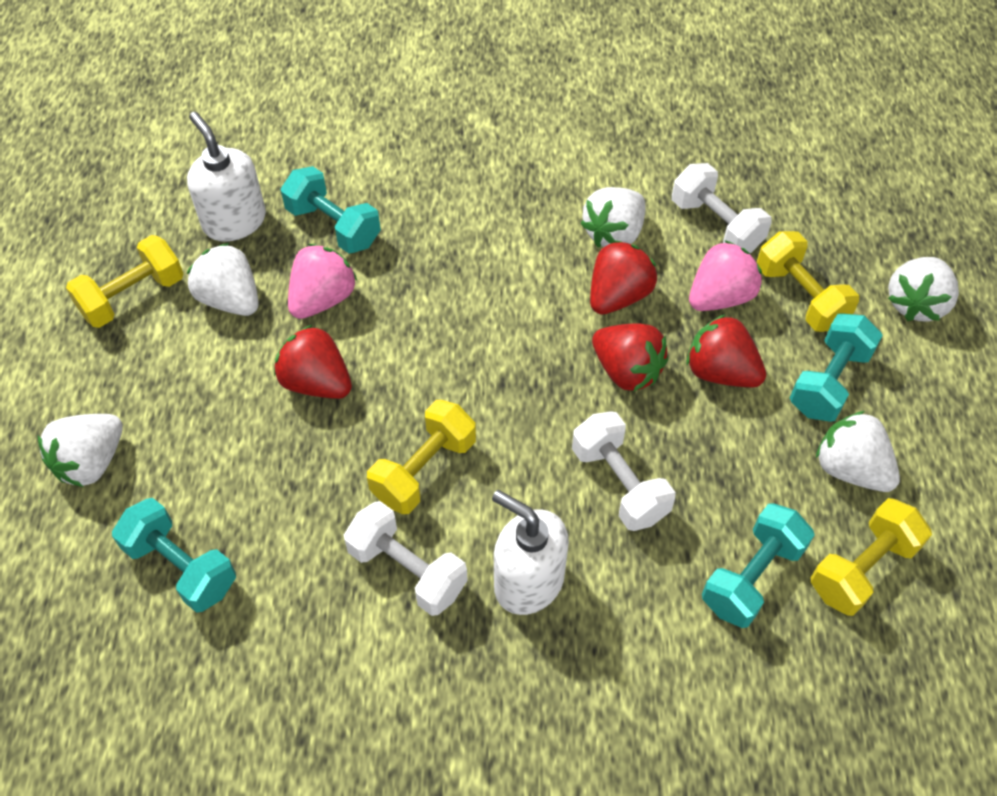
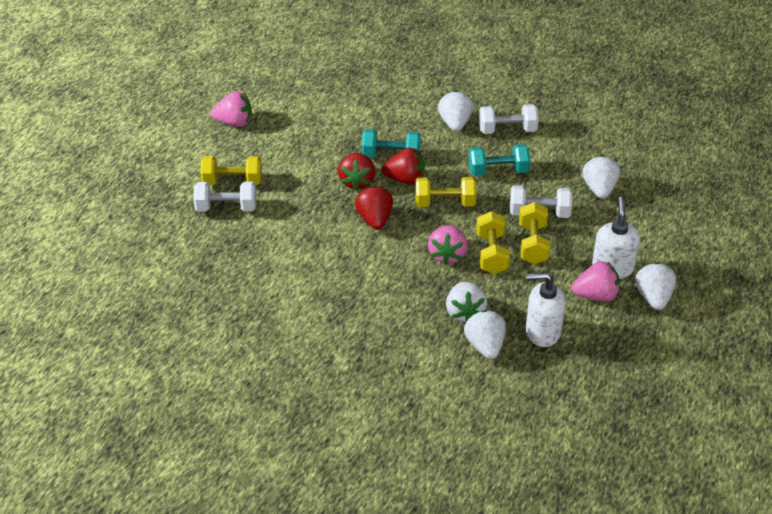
pink strawberry: 2 -> 3
red strawberry: 4 -> 3
turquoise dumbbell: 4 -> 2

